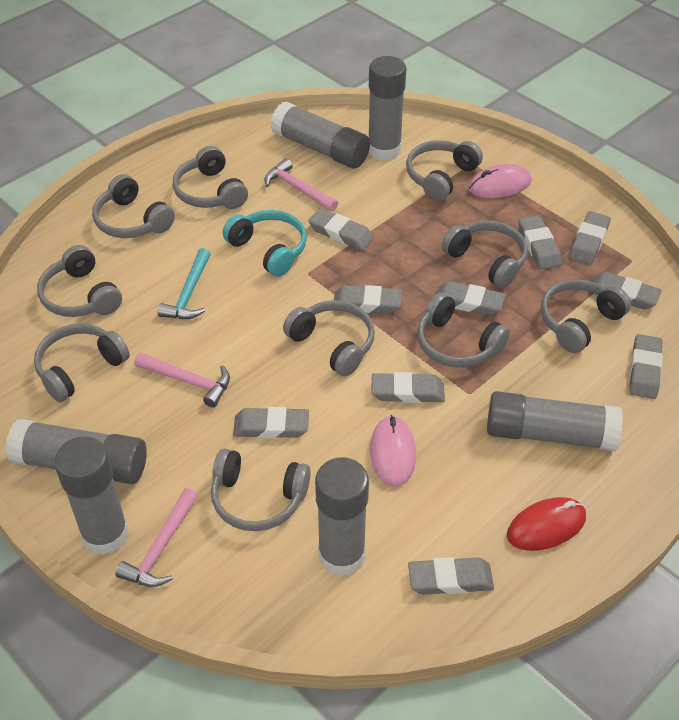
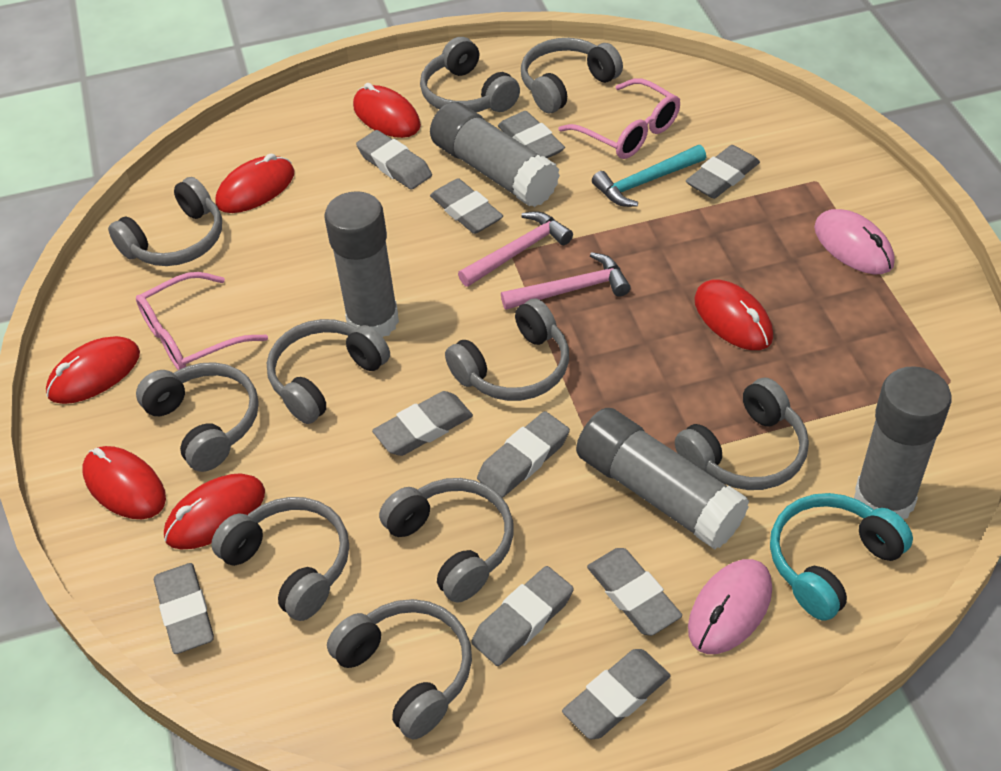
grey glue stick: 6 -> 4
pink glasses: 0 -> 2
pink hammer: 3 -> 2
red mouse: 1 -> 6

